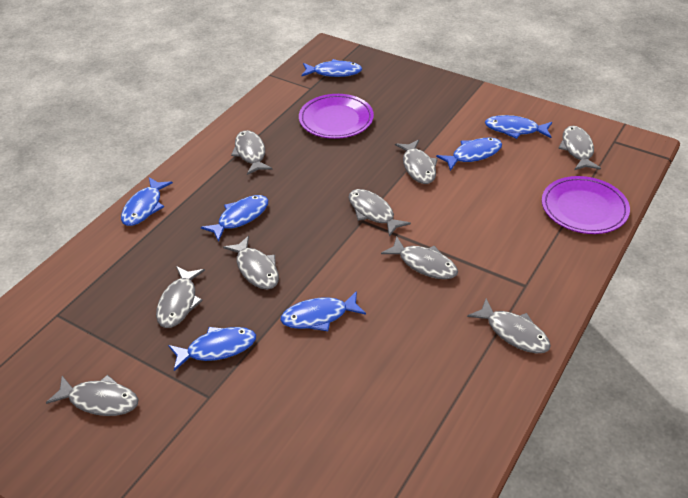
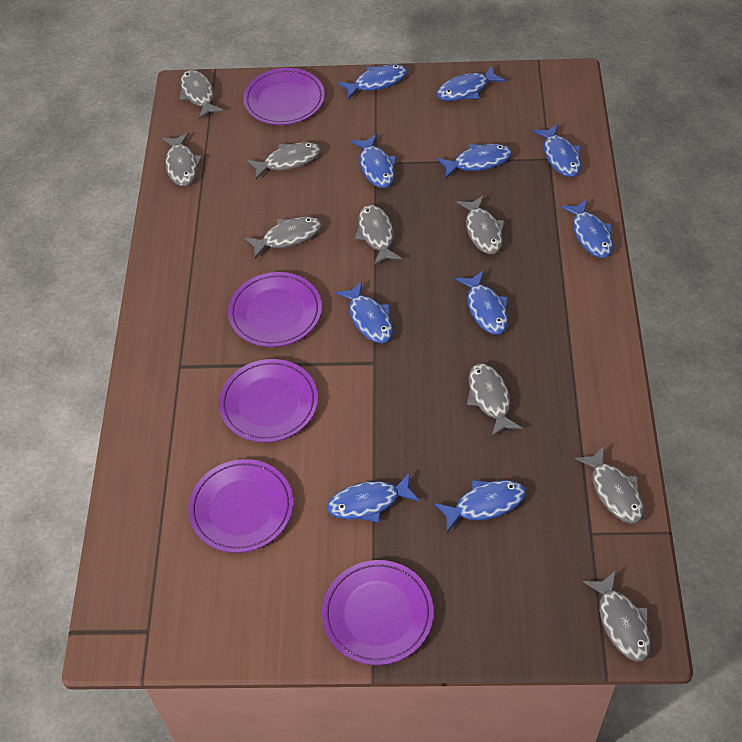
blue fish: 7 -> 10
purple plate: 2 -> 5

